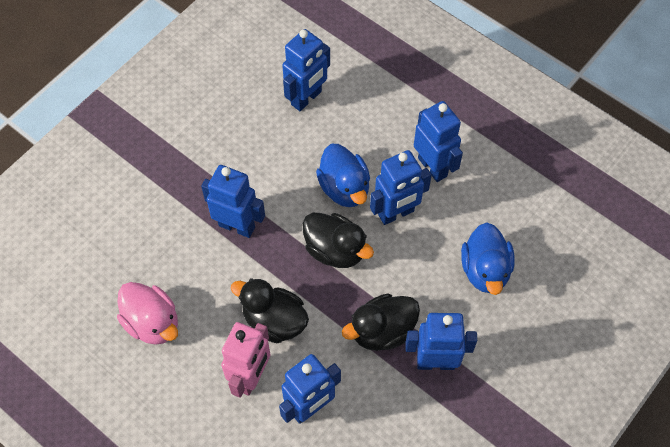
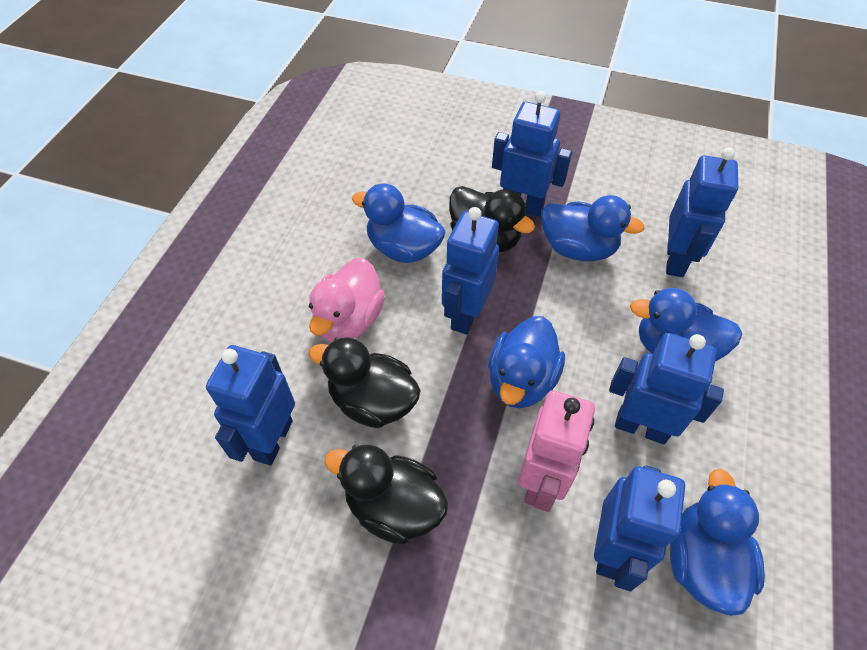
blue duck: 2 -> 5

